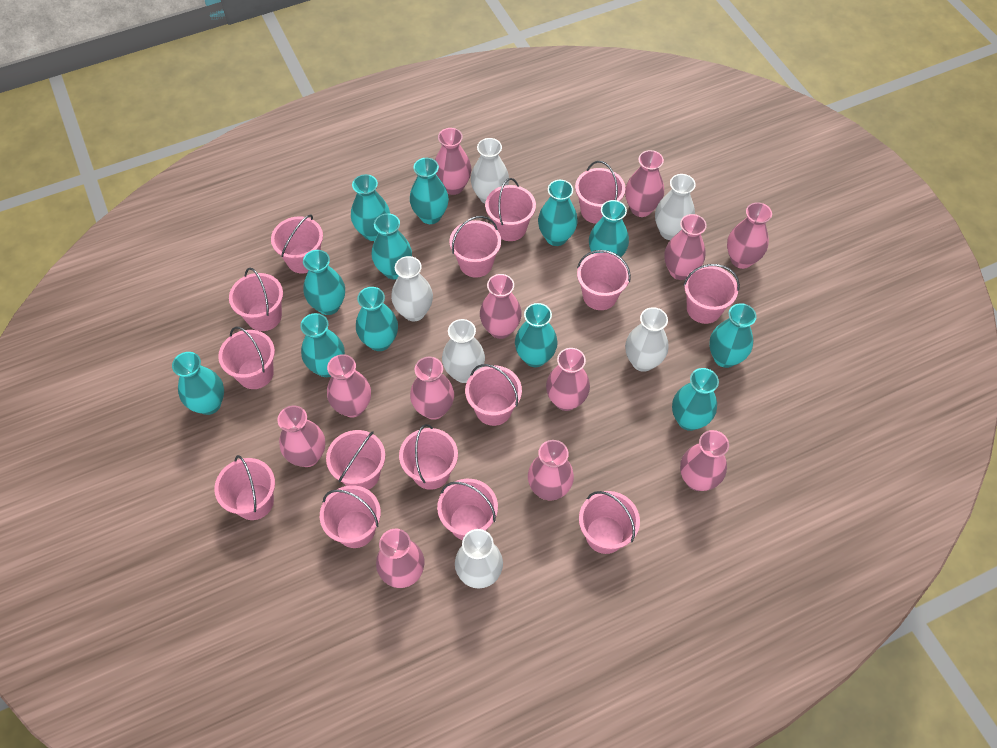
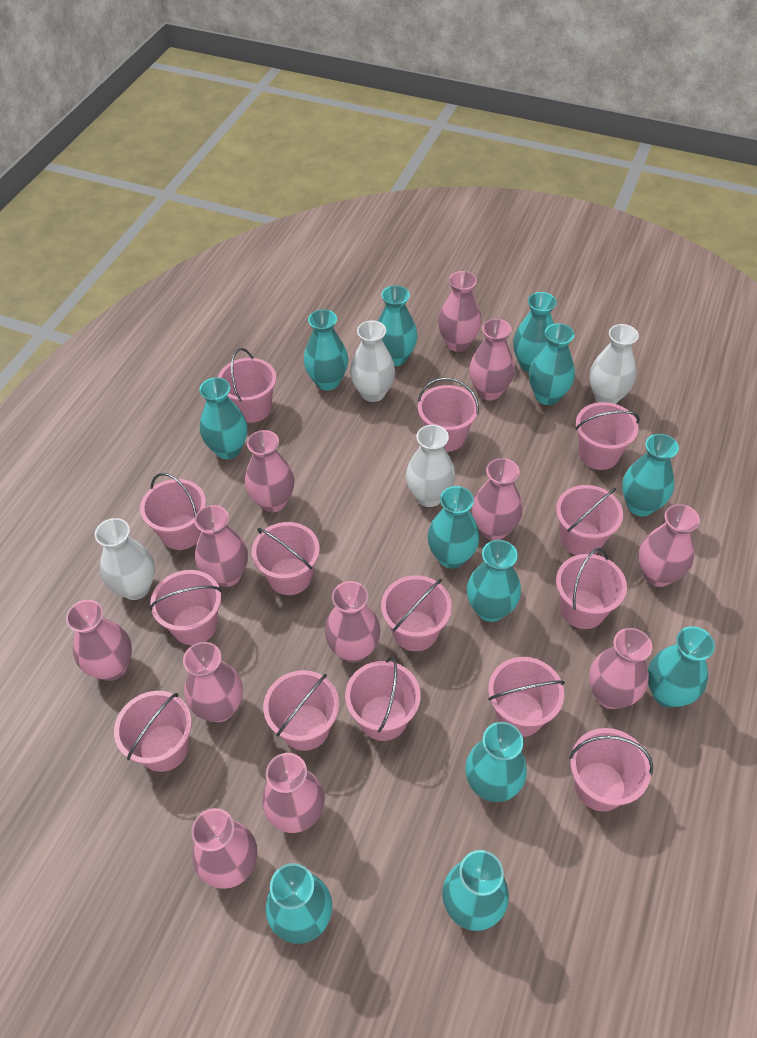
pink bucket: 15 -> 14
white vase: 6 -> 4

